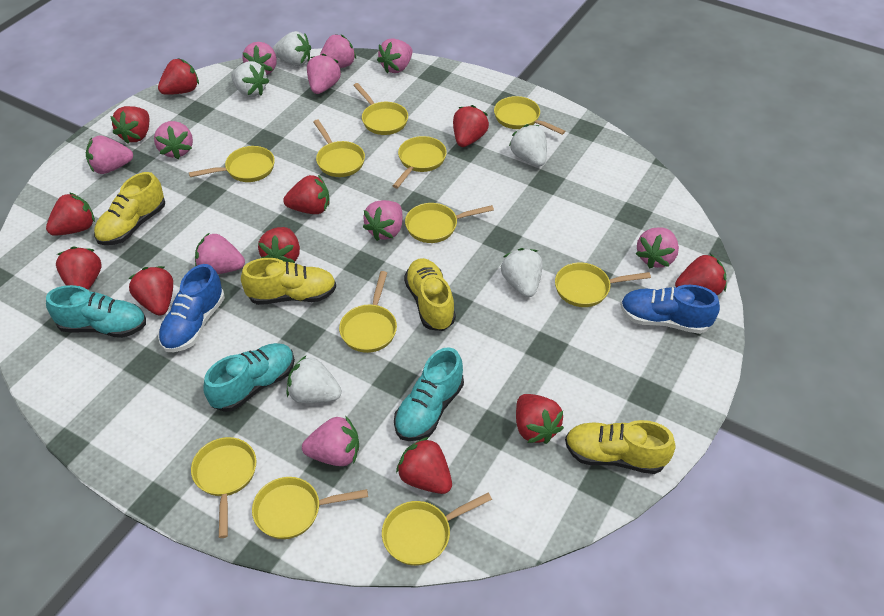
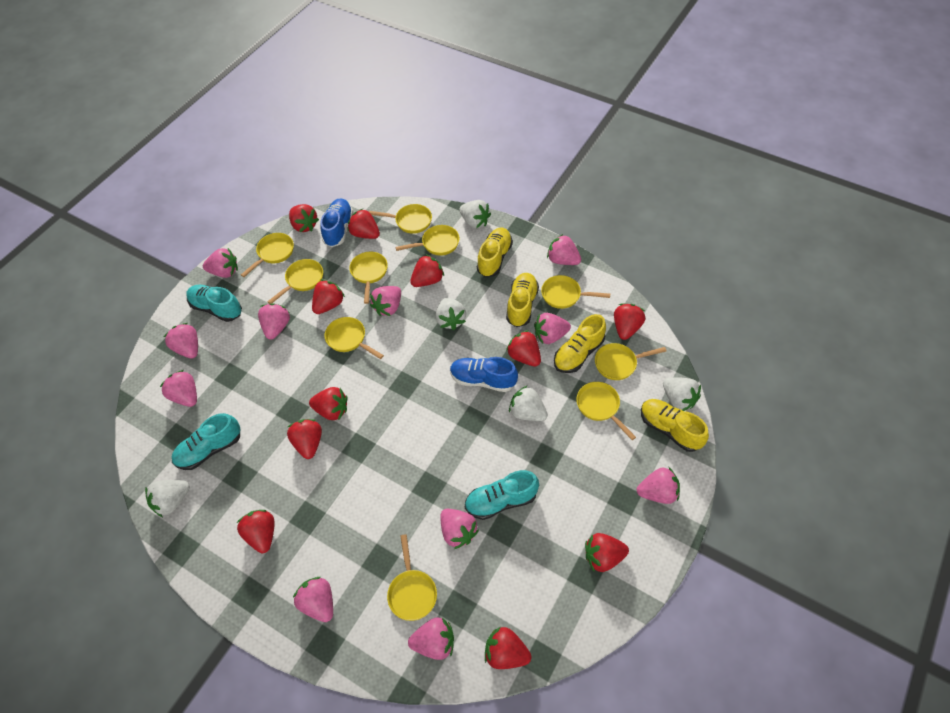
pink strawberry: 10 -> 11
yellow pan: 11 -> 10

